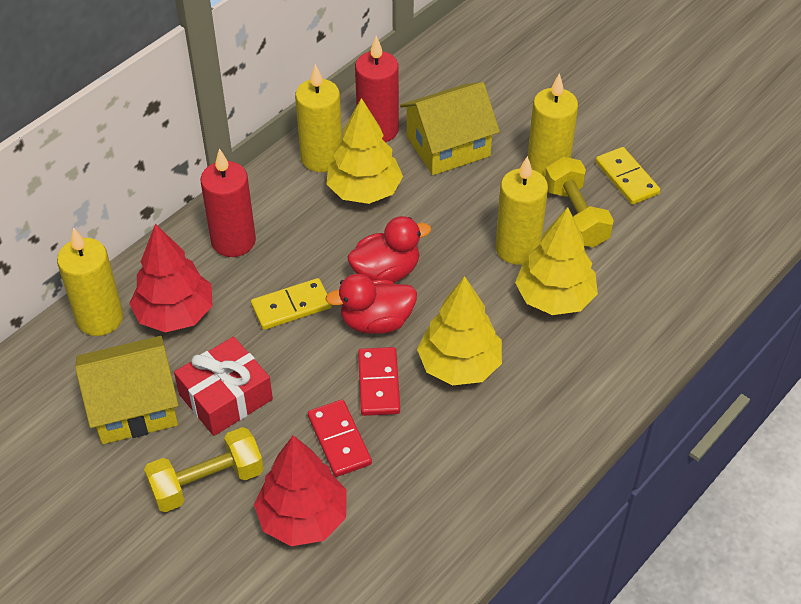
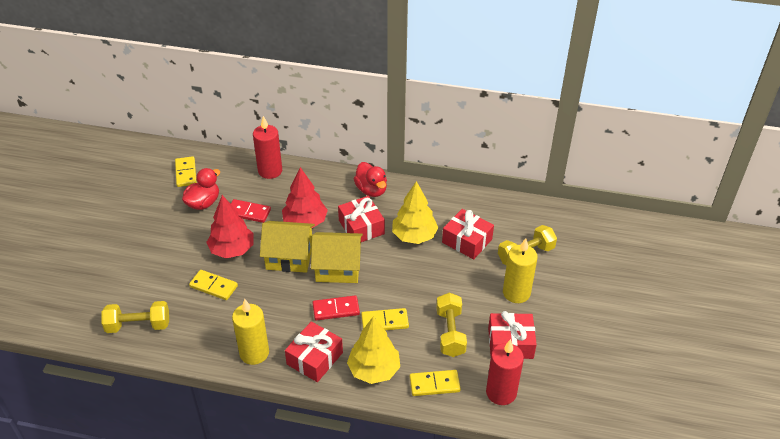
red gift: 1 -> 4
yellow candle: 4 -> 2
yellow domino: 2 -> 4
yellow dumbbell: 2 -> 3
yellow tree: 3 -> 2

